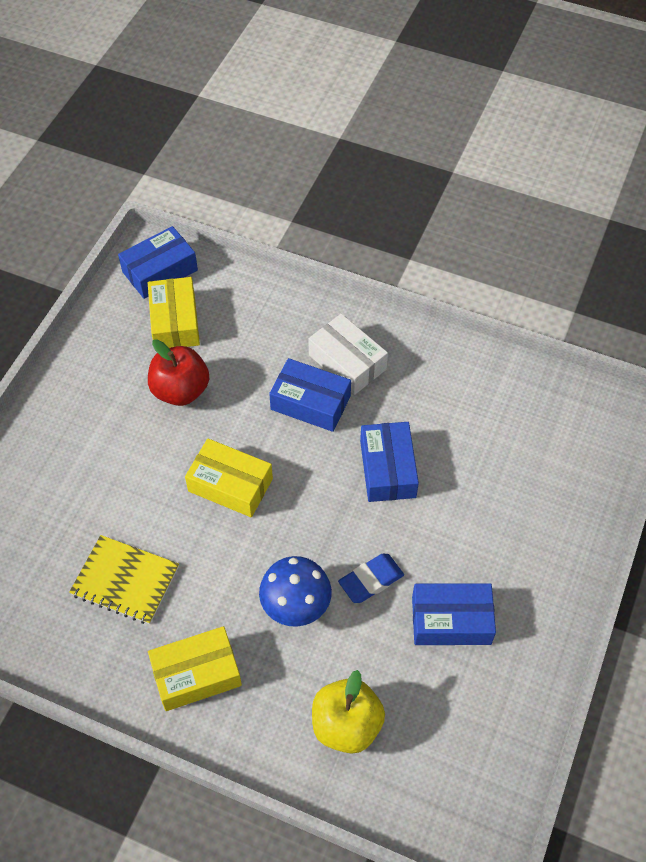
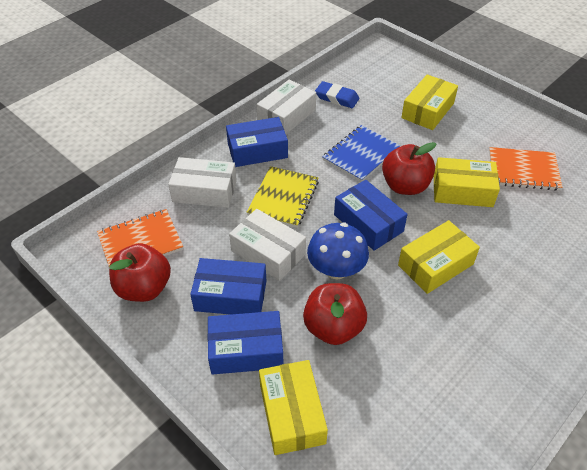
blue notebook: 0 -> 1
orange notebook: 0 -> 2
red apple: 1 -> 3
white box: 1 -> 3
yellow apple: 1 -> 0
yellow box: 3 -> 4

